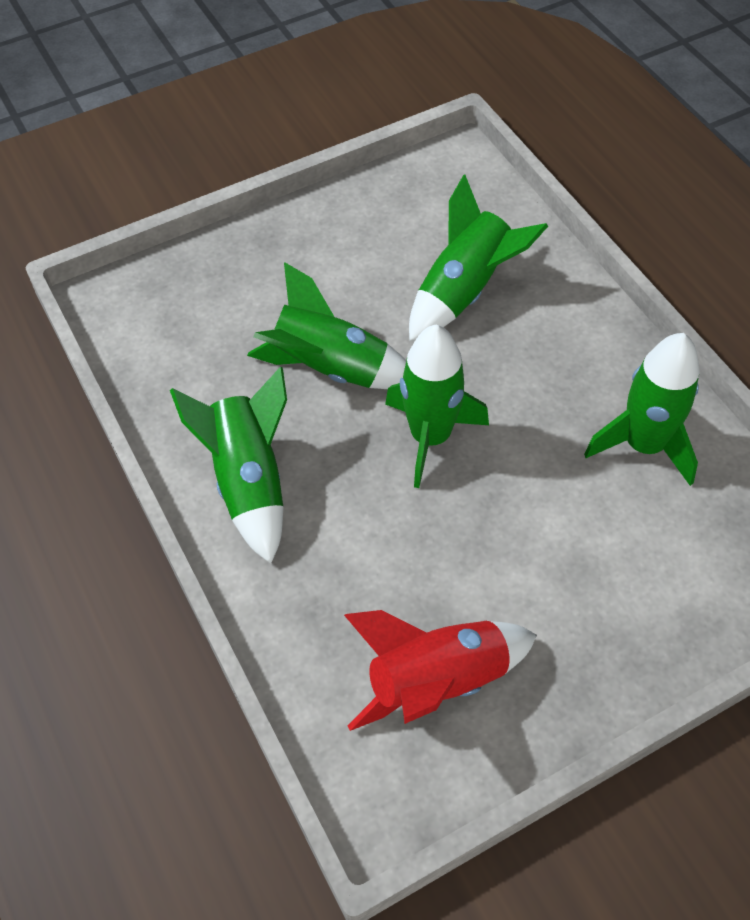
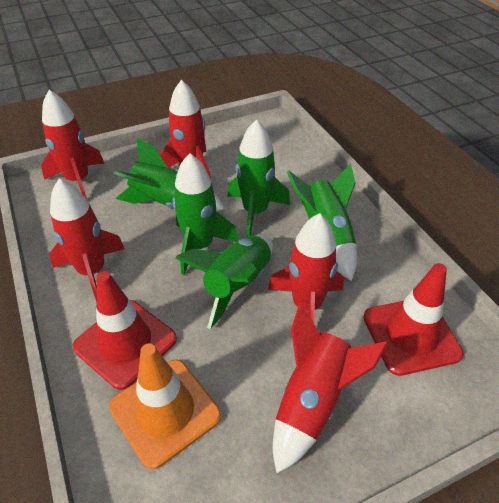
orange traffic cone: 0 -> 1
red rocket: 1 -> 5
red traffic cone: 0 -> 2

